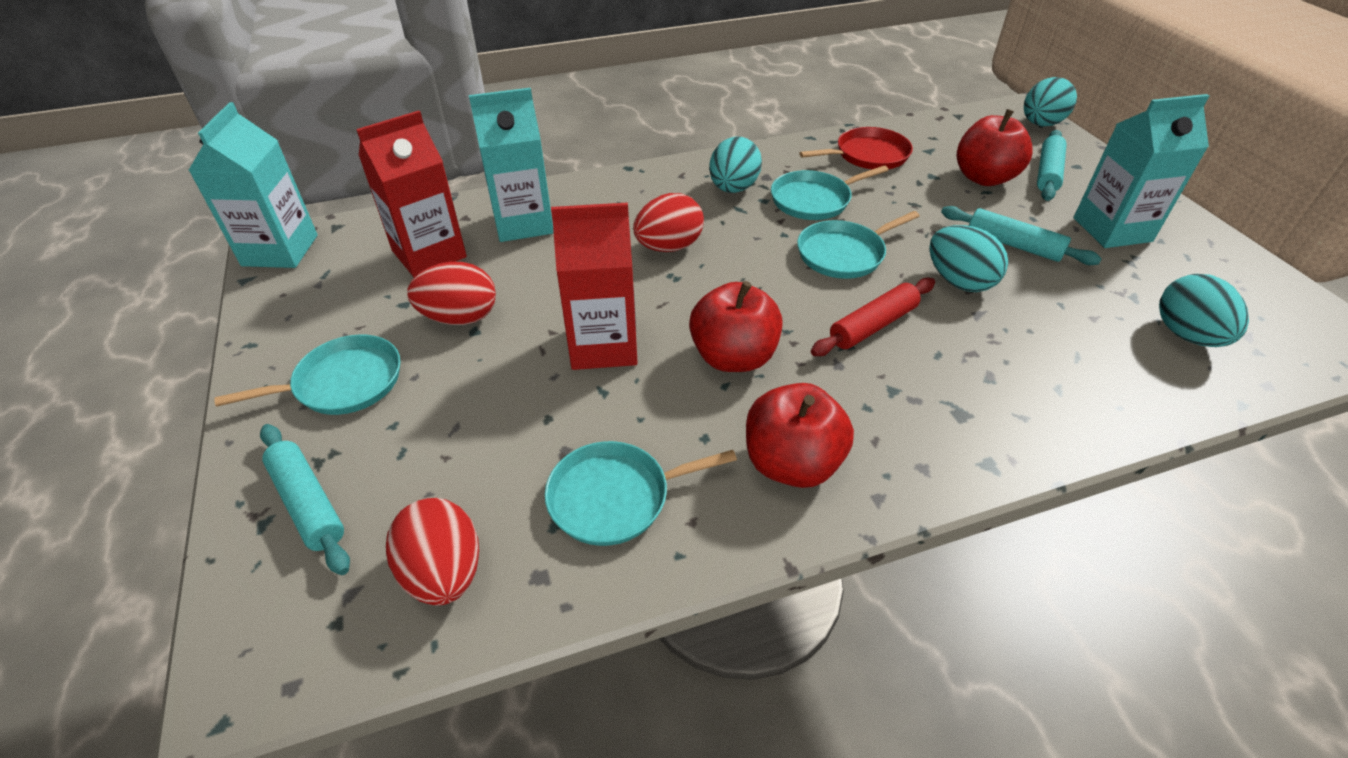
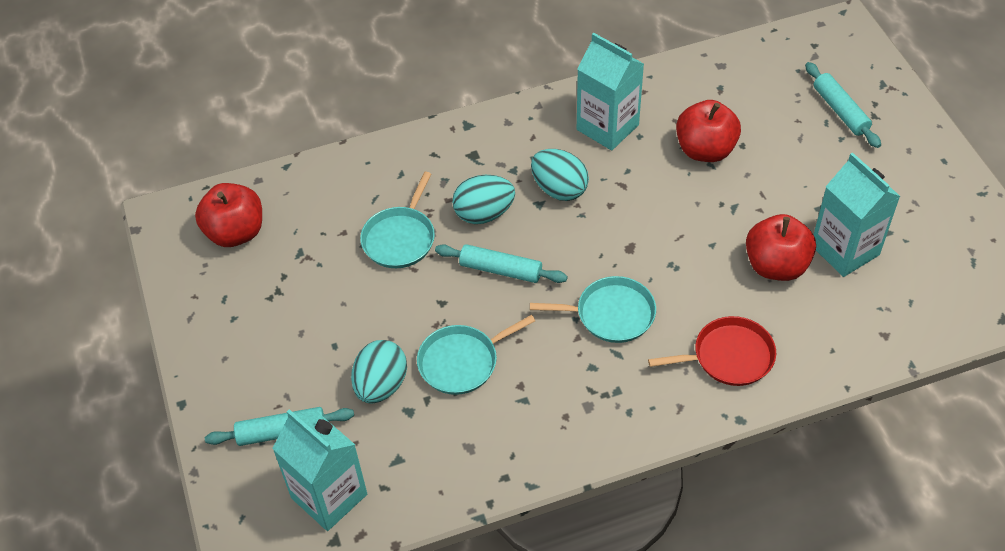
red carton: 2 -> 0
red egg: 3 -> 0
red rolling pin: 1 -> 0
turquoise egg: 4 -> 3
turquoise pan: 4 -> 3

